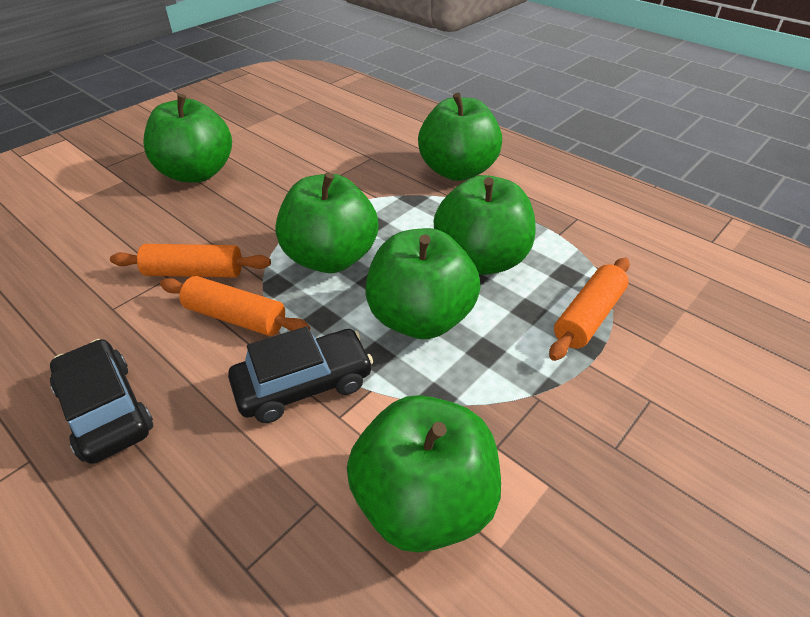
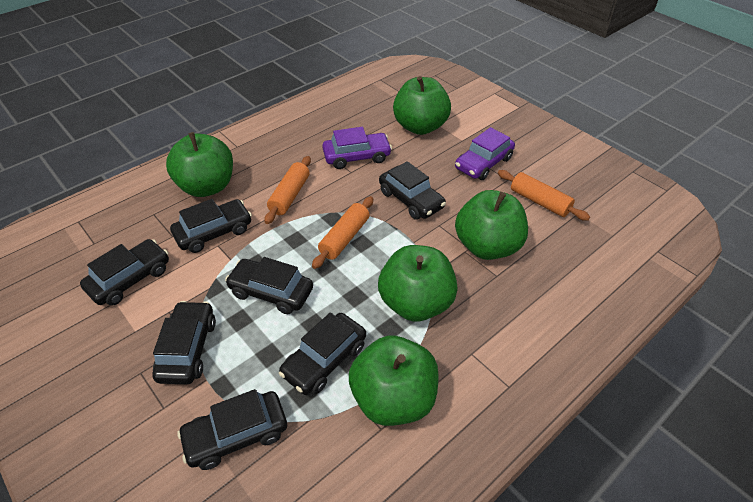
black car: 2 -> 7
green apple: 6 -> 5
purple car: 0 -> 2

